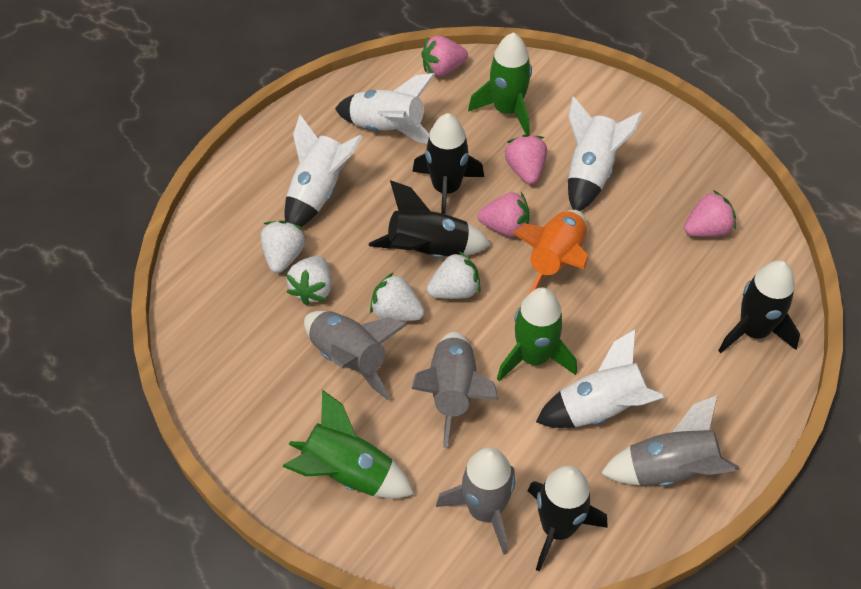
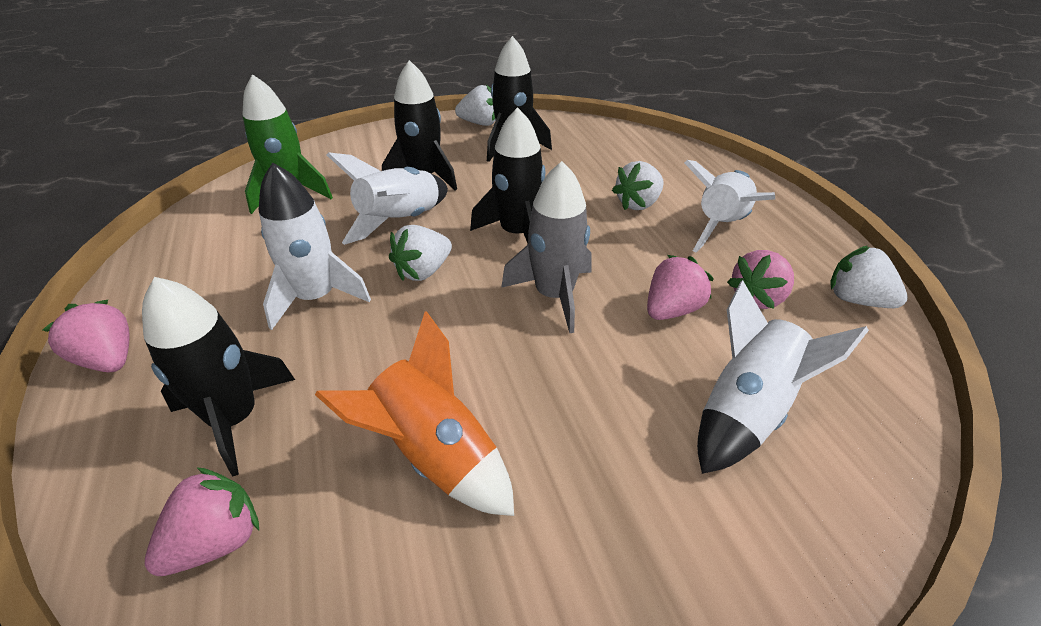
green rocket: 3 -> 1
grey rocket: 4 -> 1

